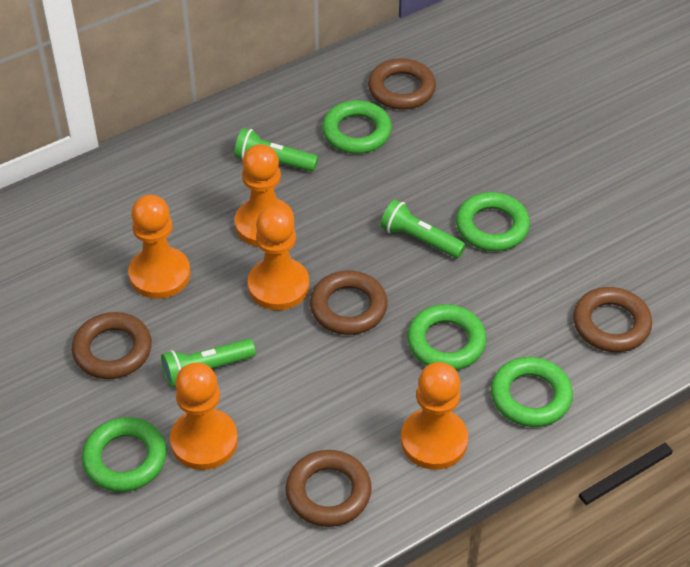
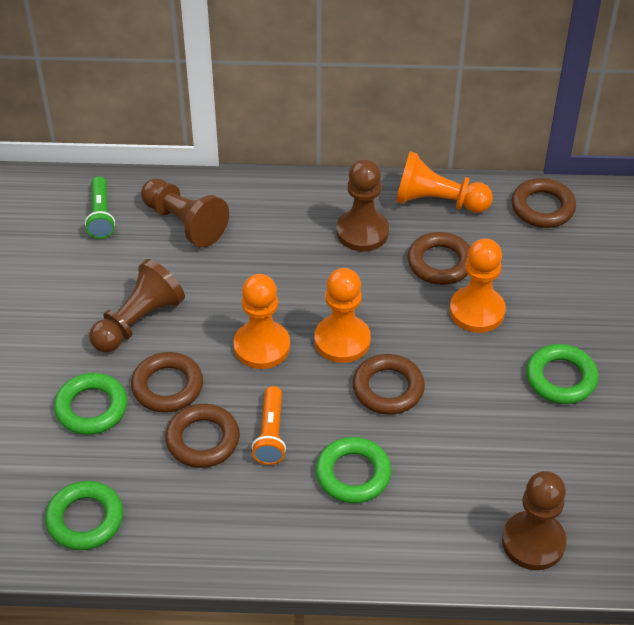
brown pawn: 0 -> 4
green flashlight: 3 -> 1
green ring: 5 -> 4
orange flashlight: 0 -> 1
orange pawn: 5 -> 4

